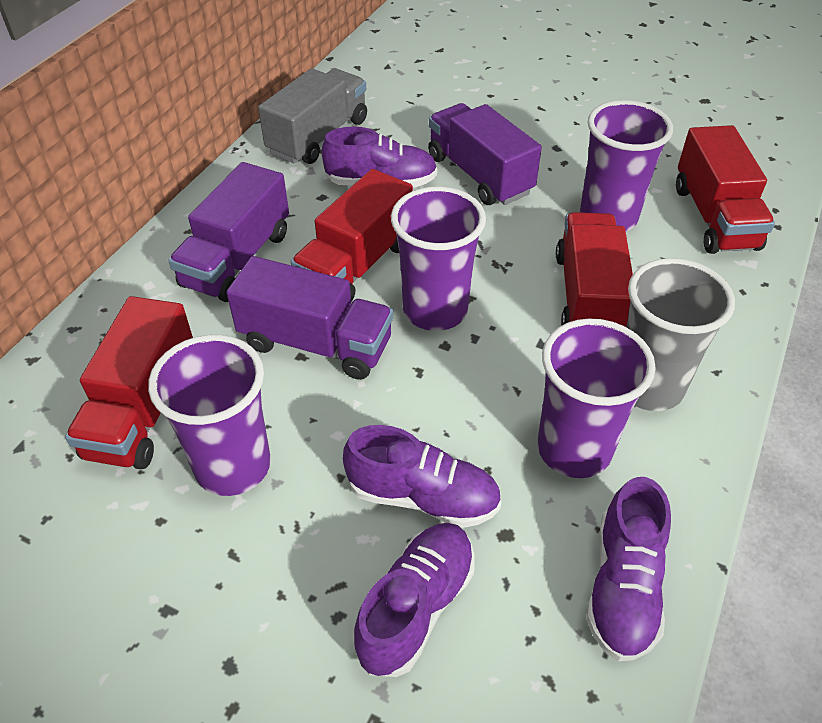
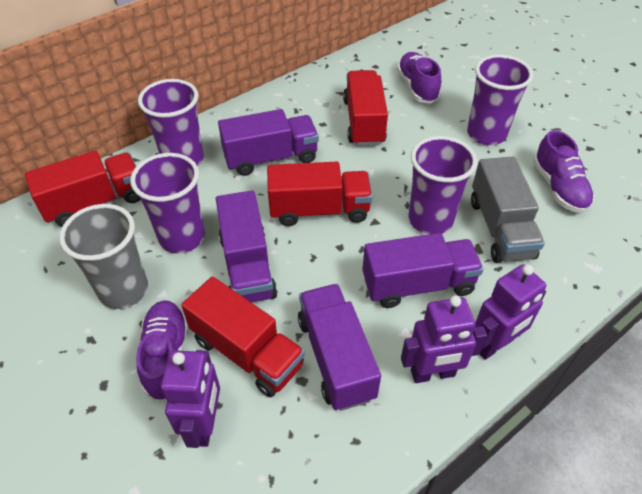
purple robot: 0 -> 3
purple shoe: 4 -> 3
purple truck: 3 -> 4

